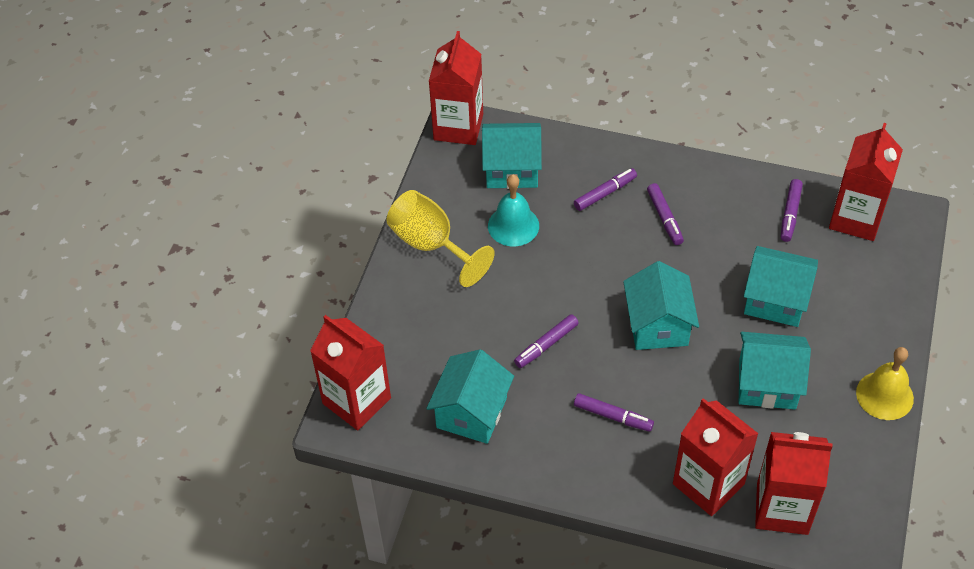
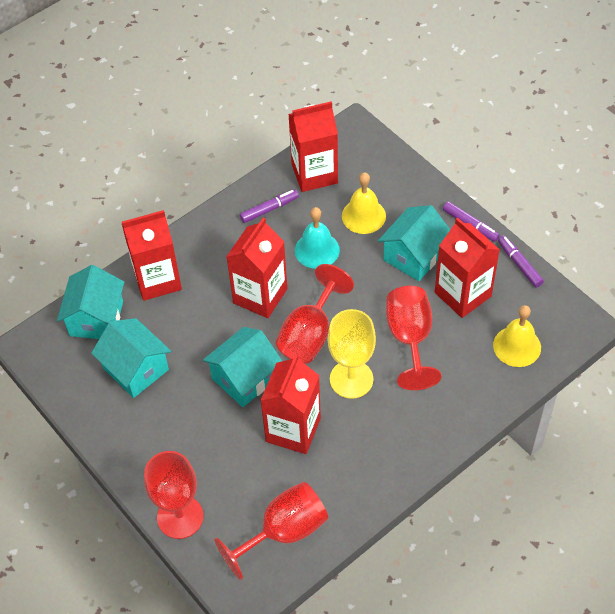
purple marker: 5 -> 3
red goblet: 0 -> 4
turquoise house: 5 -> 4
yellow bell: 1 -> 2

